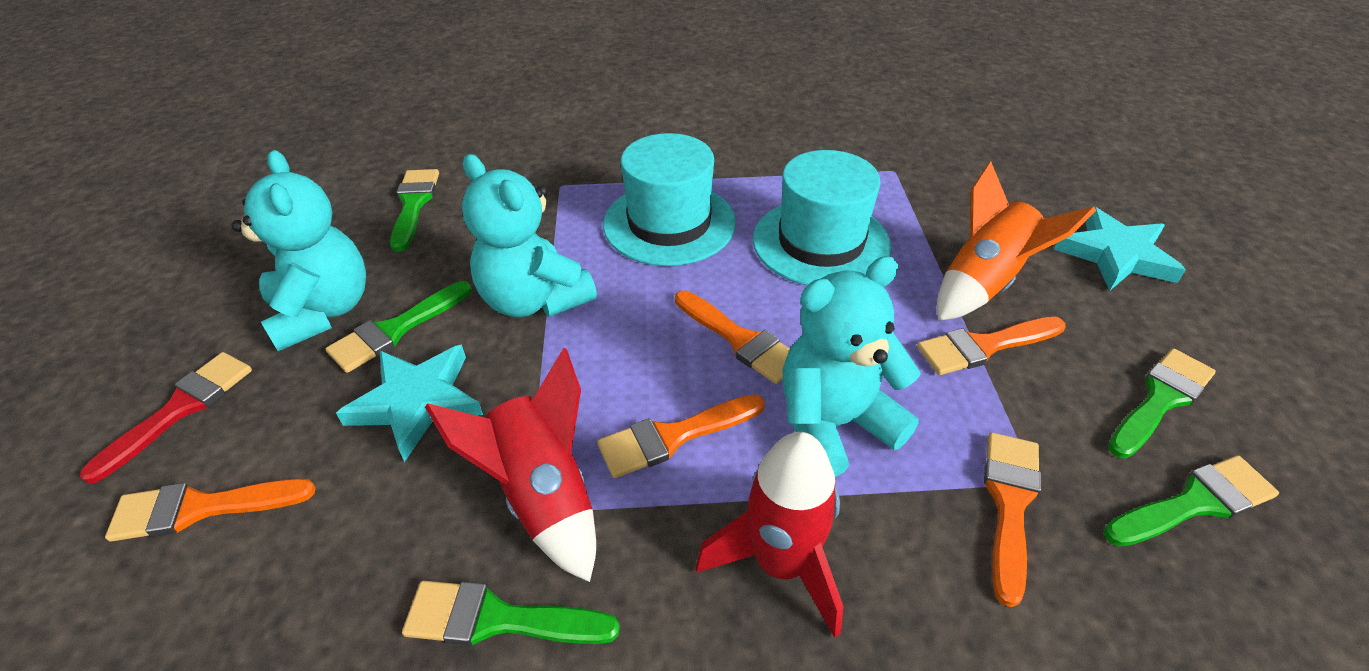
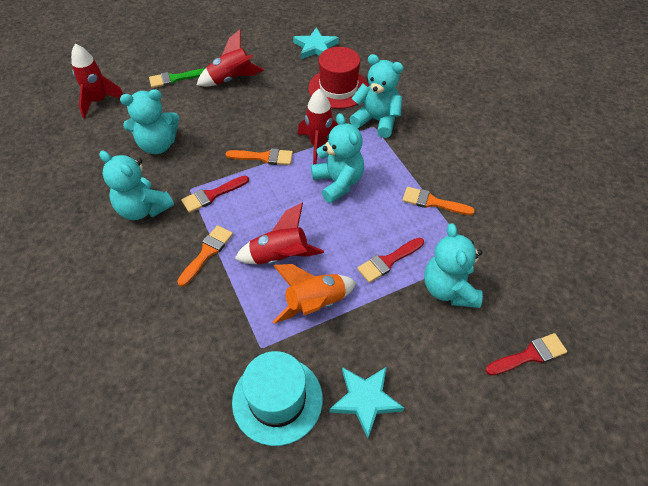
green brush: 5 -> 1
orange brush: 5 -> 3
red brush: 1 -> 3
red hat: 0 -> 1
red rocket: 2 -> 4
turquoise hat: 2 -> 1
turquoise teddy bear: 3 -> 5

